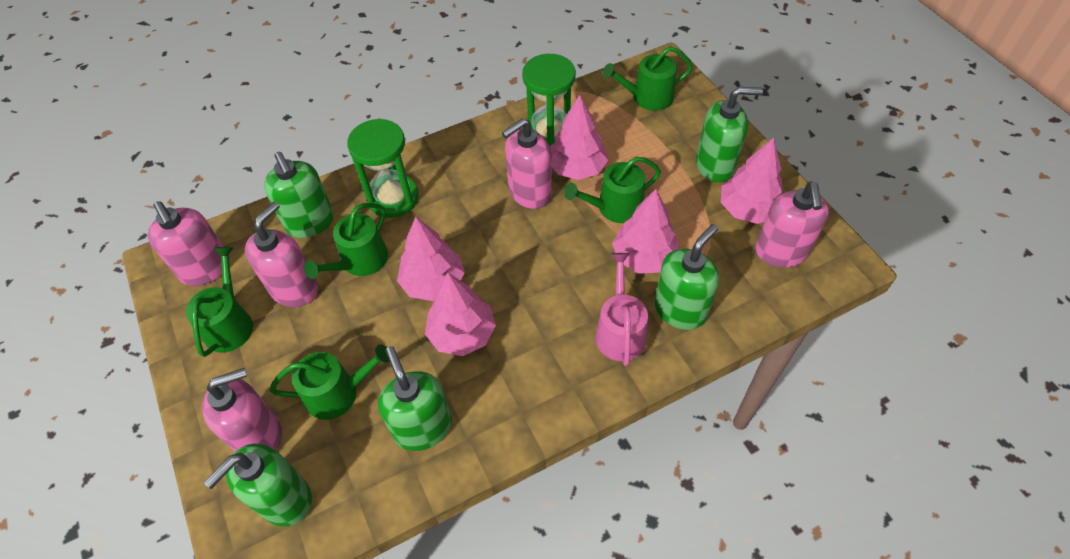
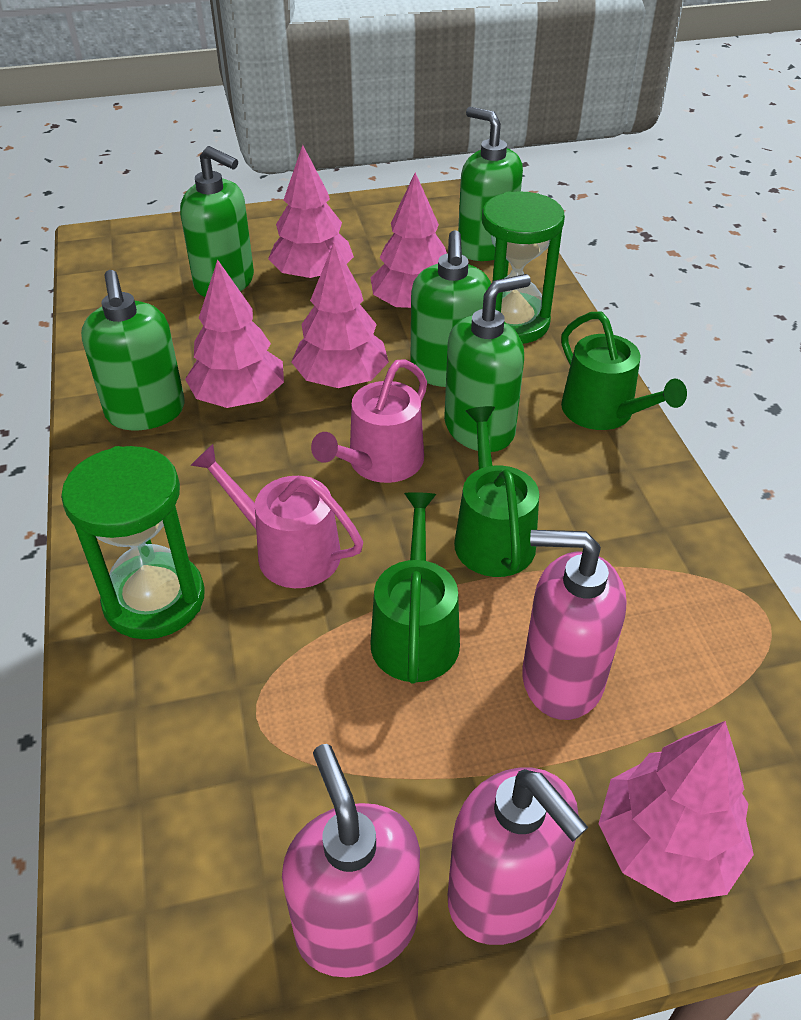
green watering can: 5 -> 3
pink soap dispenser: 5 -> 3
pink watering can: 1 -> 2

